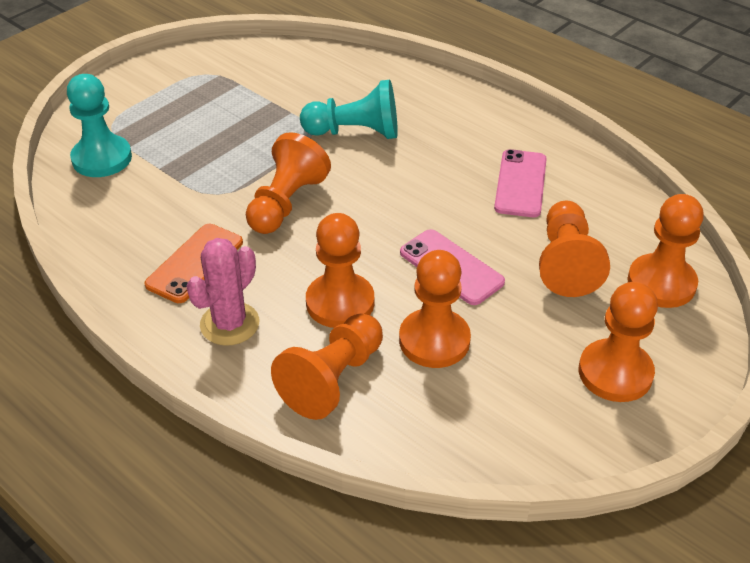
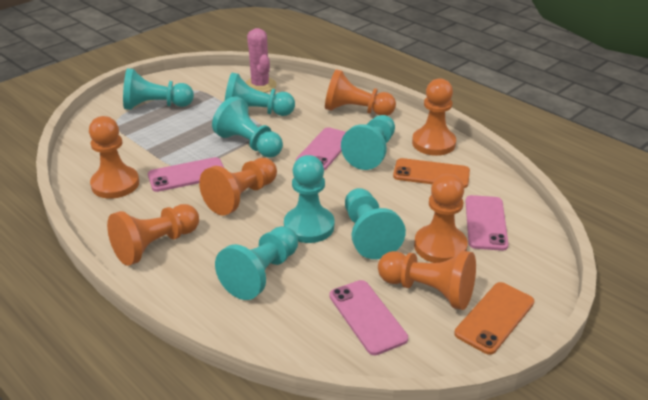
orange phone: 1 -> 2
pink phone: 2 -> 4
turquoise pawn: 2 -> 7

